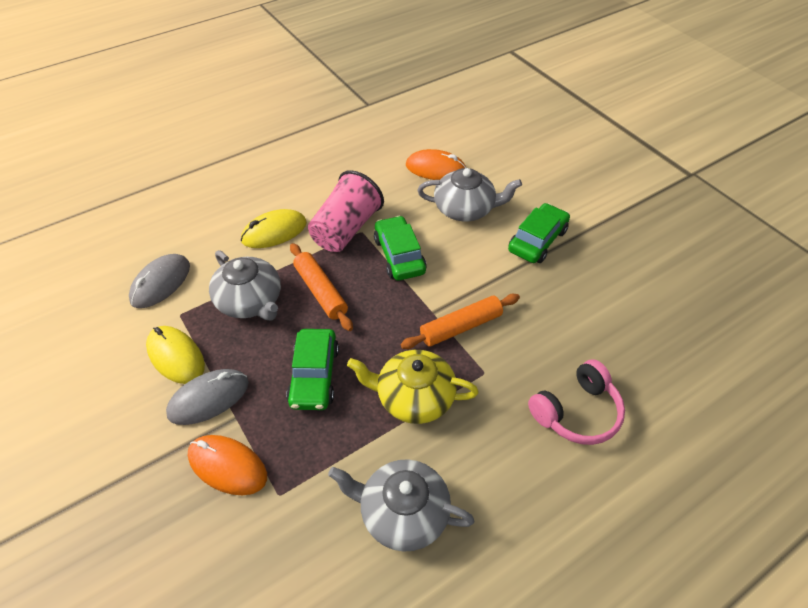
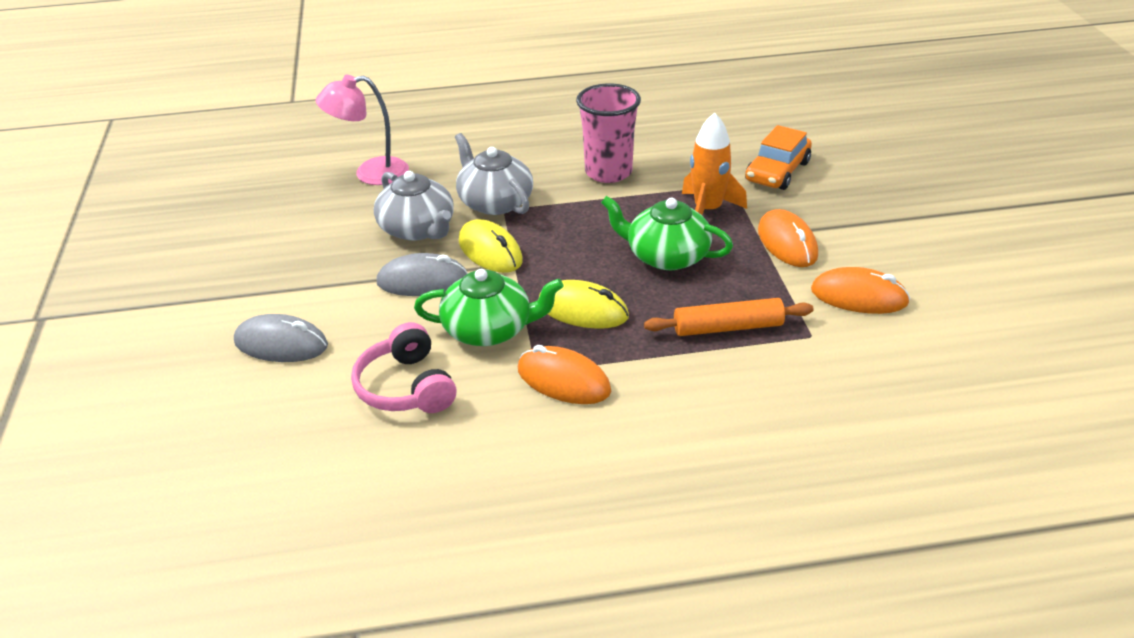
green car: 3 -> 0
green teapot: 0 -> 2
grey teapot: 3 -> 2
orange car: 0 -> 1
orange mouse: 2 -> 3
orange rocket: 0 -> 1
orange rolling pin: 2 -> 1
pink lamp: 0 -> 1
yellow teapot: 1 -> 0

